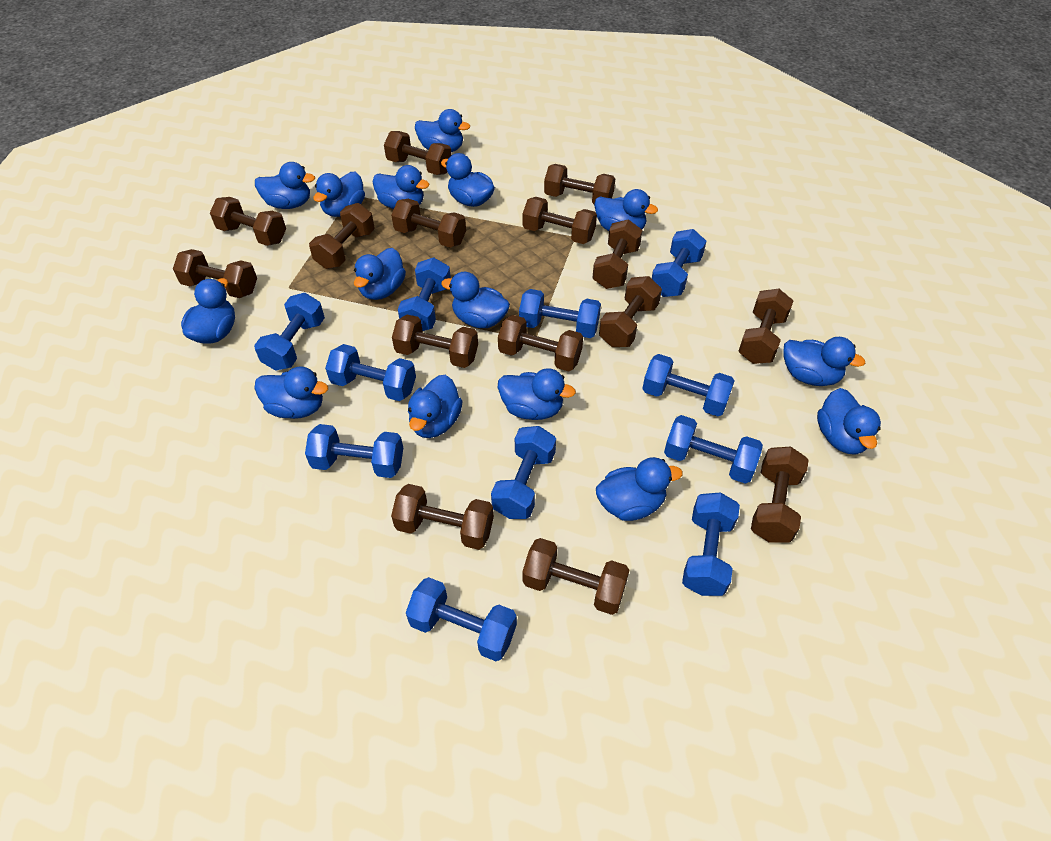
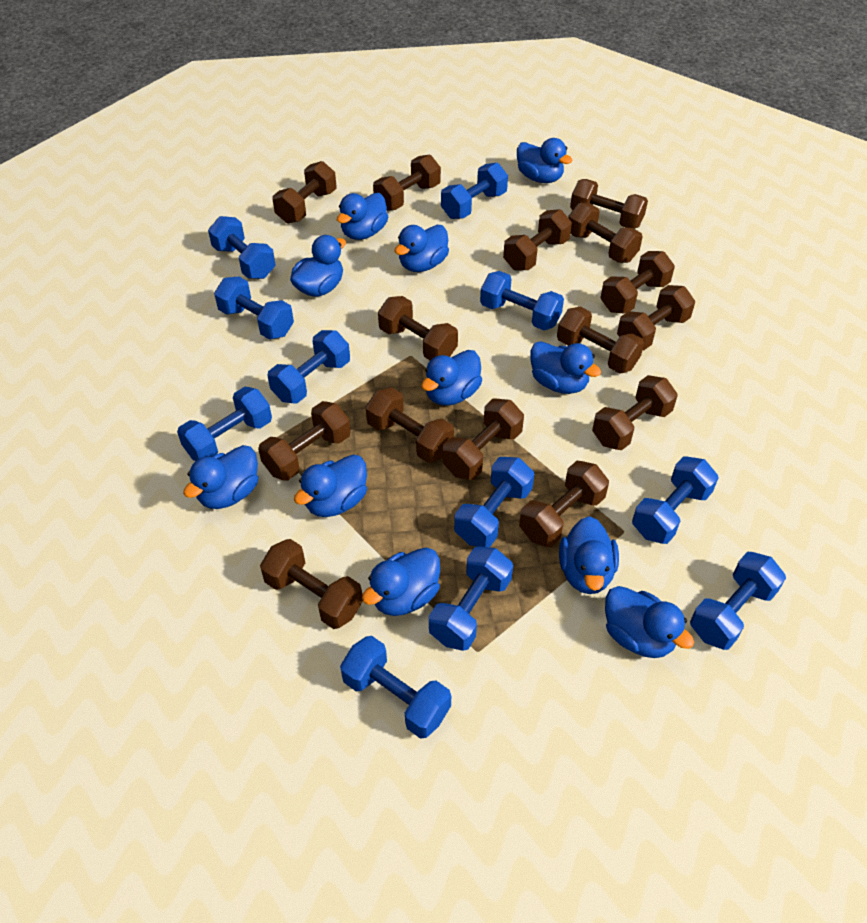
blue duck: 15 -> 11

